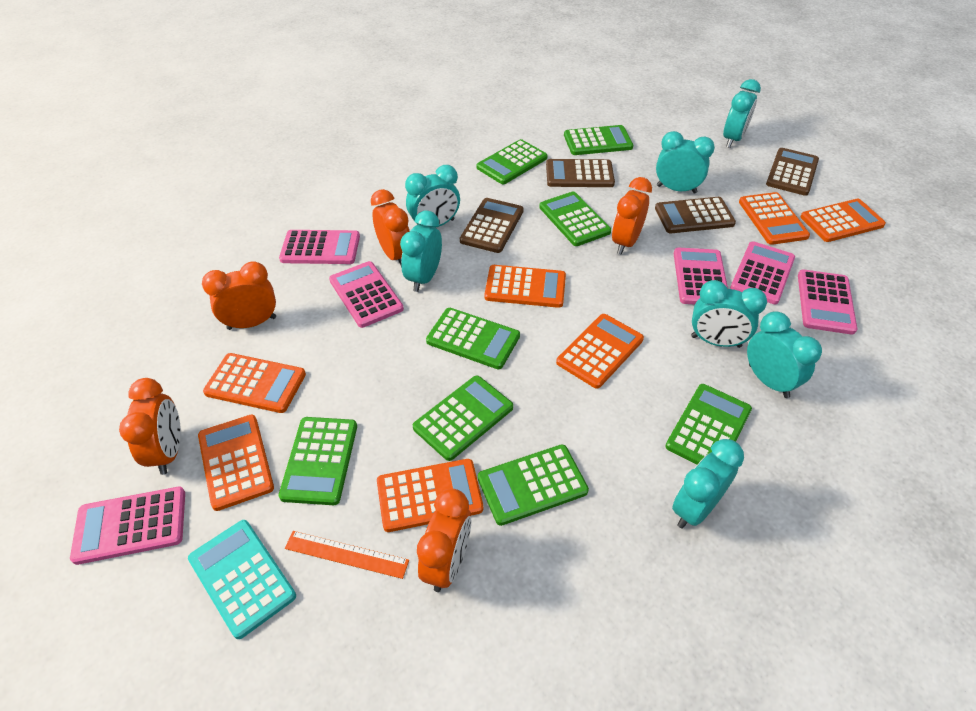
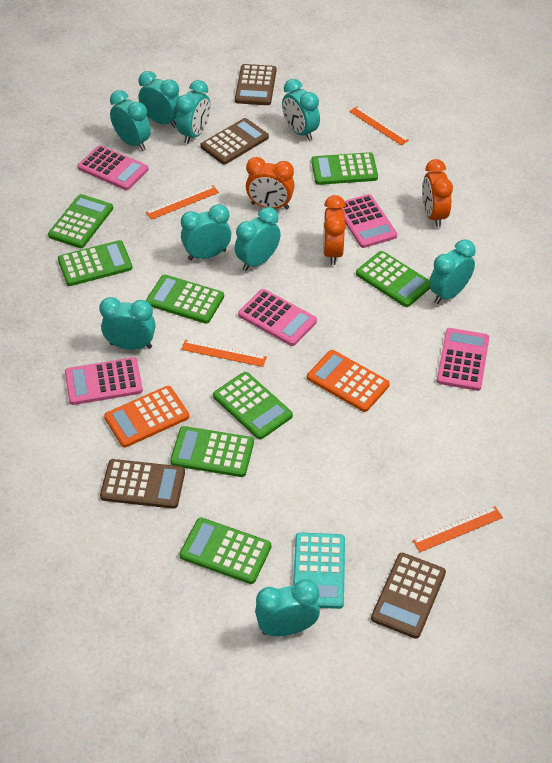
orange calculator: 7 -> 2
orange clock: 5 -> 3
orange ruler: 1 -> 4
pink calculator: 6 -> 5
turquoise clock: 7 -> 9

